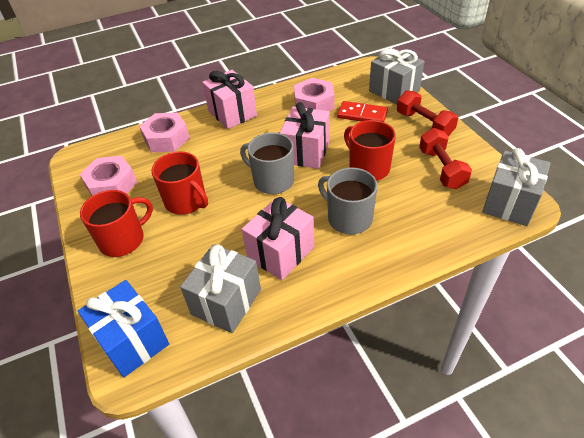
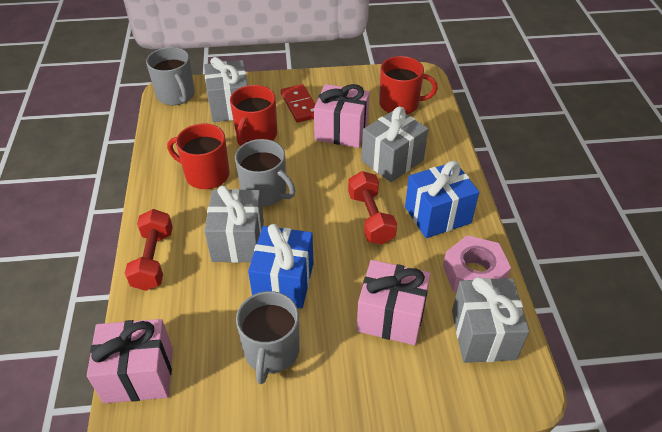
blue gift: 1 -> 2
grey gift: 3 -> 4
grey mug: 2 -> 3
pink nut: 3 -> 1

